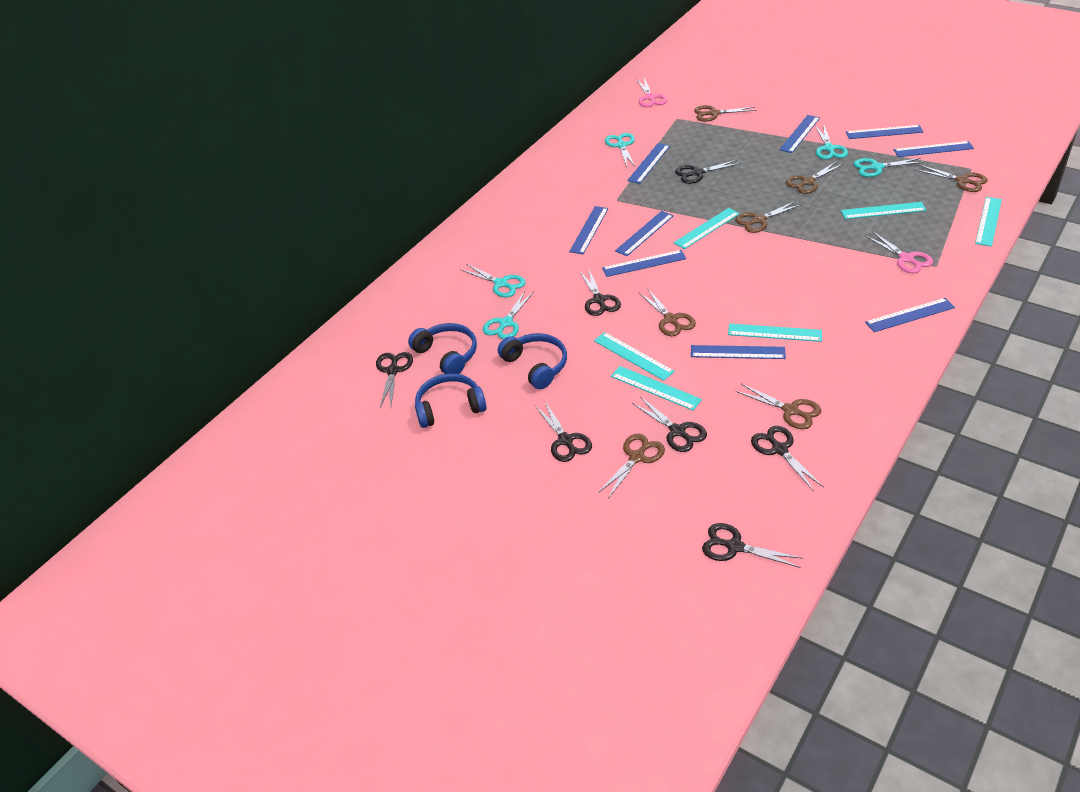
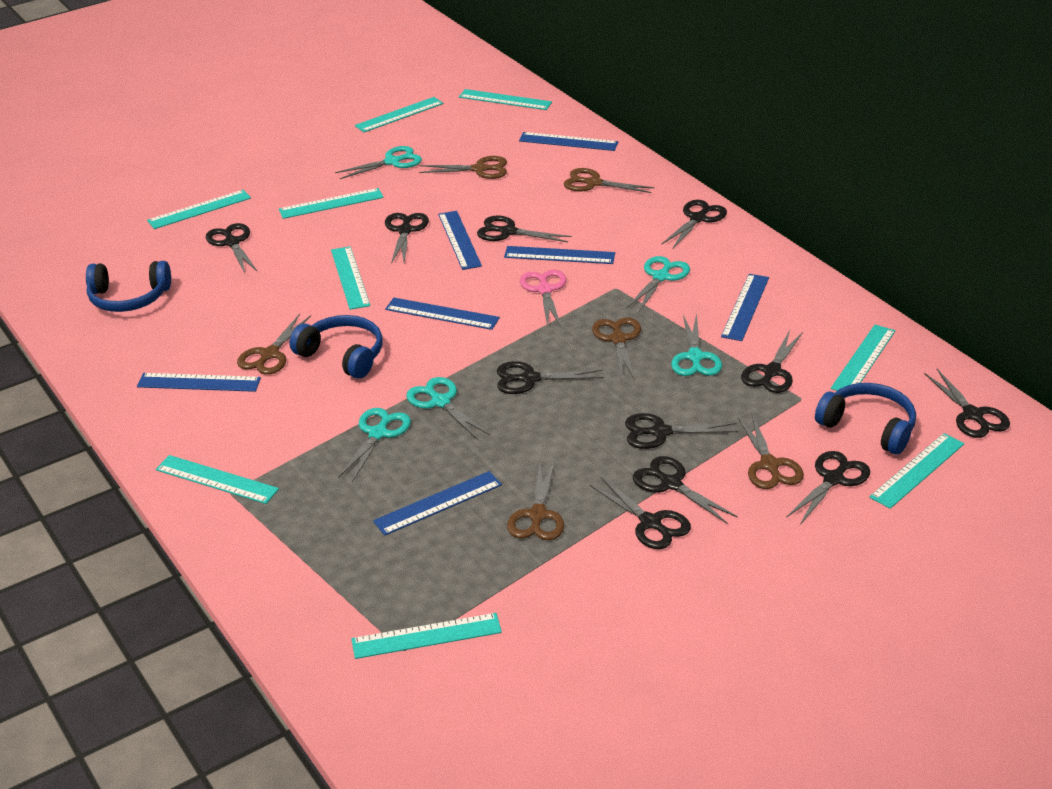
black scissors: 7 -> 11
blue ruler: 9 -> 7
brown scissors: 7 -> 6
pink scissors: 2 -> 1
turquoise ruler: 6 -> 9

